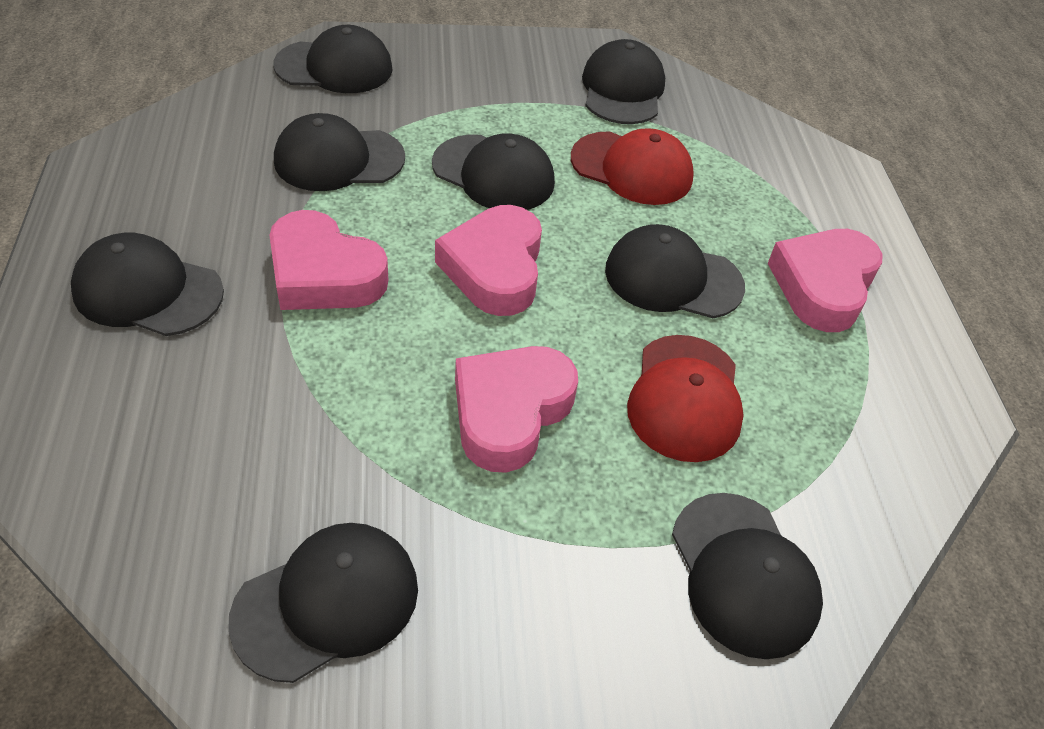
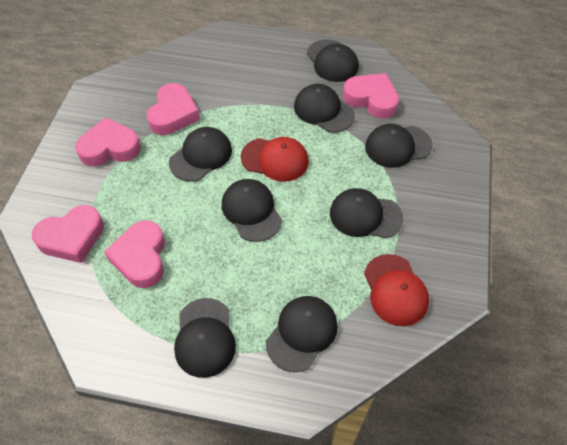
pink heart: 4 -> 5

